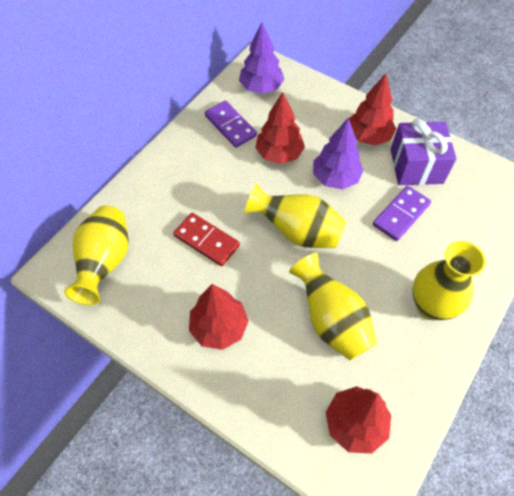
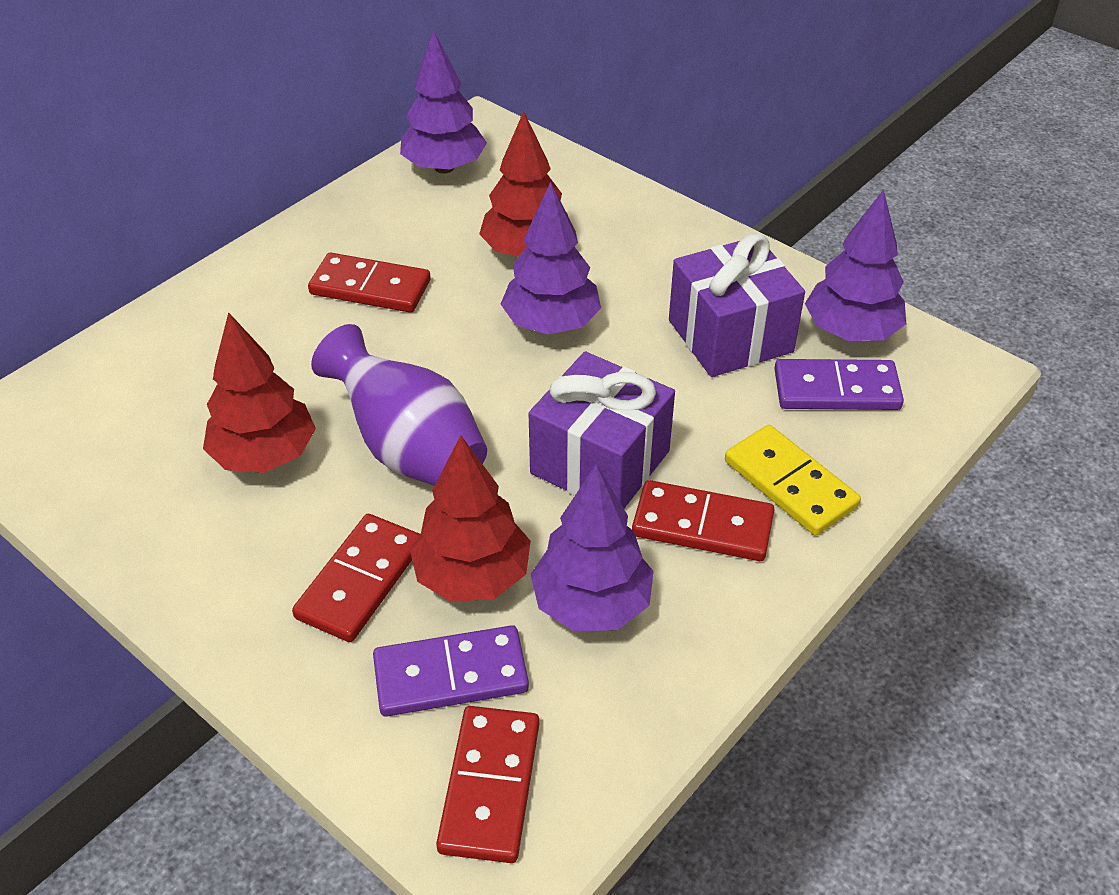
purple gift: 1 -> 2
purple tree: 2 -> 4
purple vase: 0 -> 1
red domino: 1 -> 4
red tree: 4 -> 3
yellow domino: 0 -> 1
yellow vase: 4 -> 0

